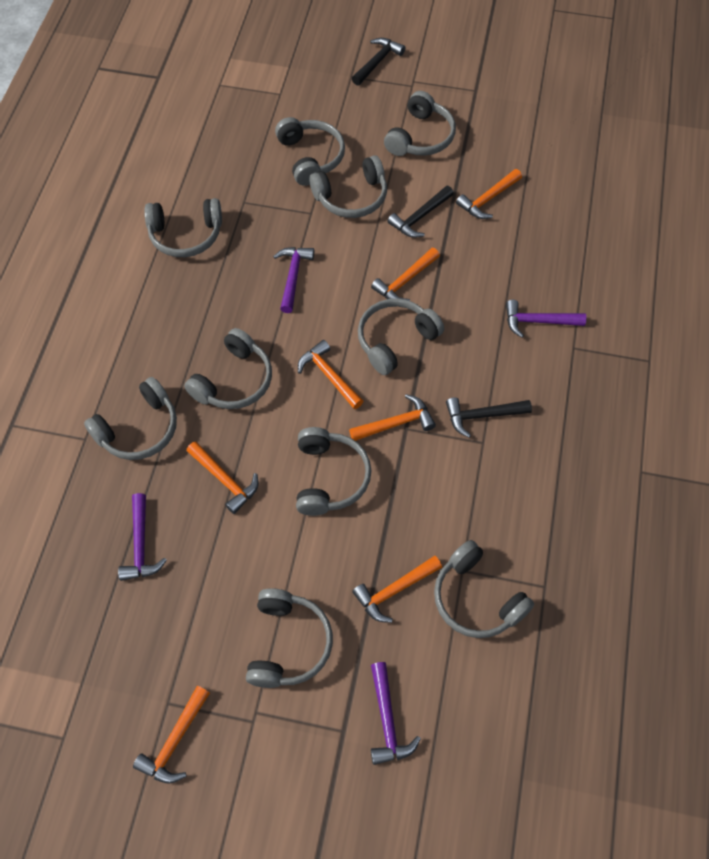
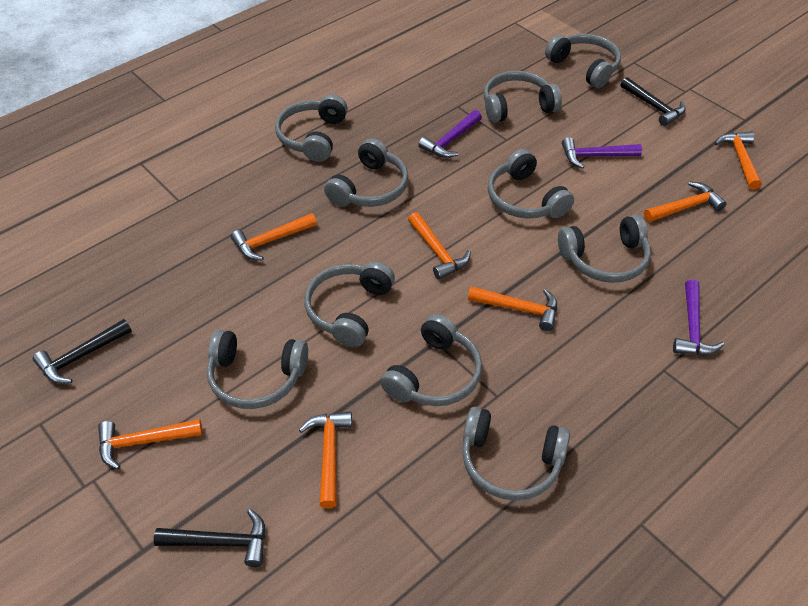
purple hammer: 4 -> 3

